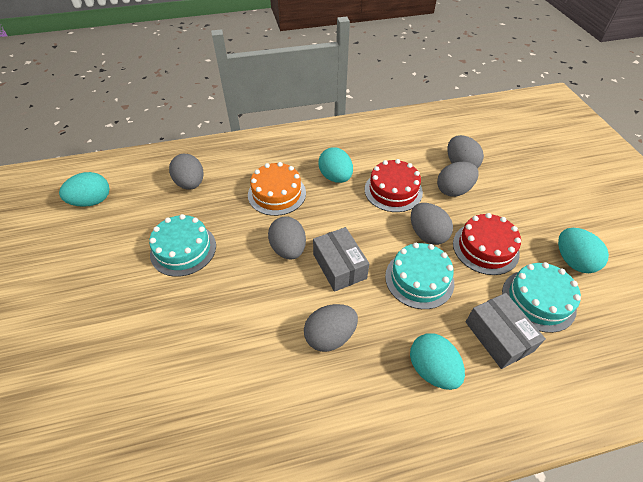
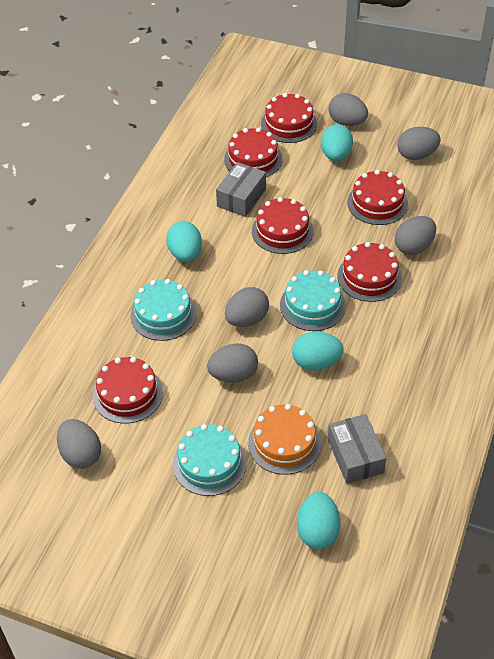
red cake: 2 -> 6

